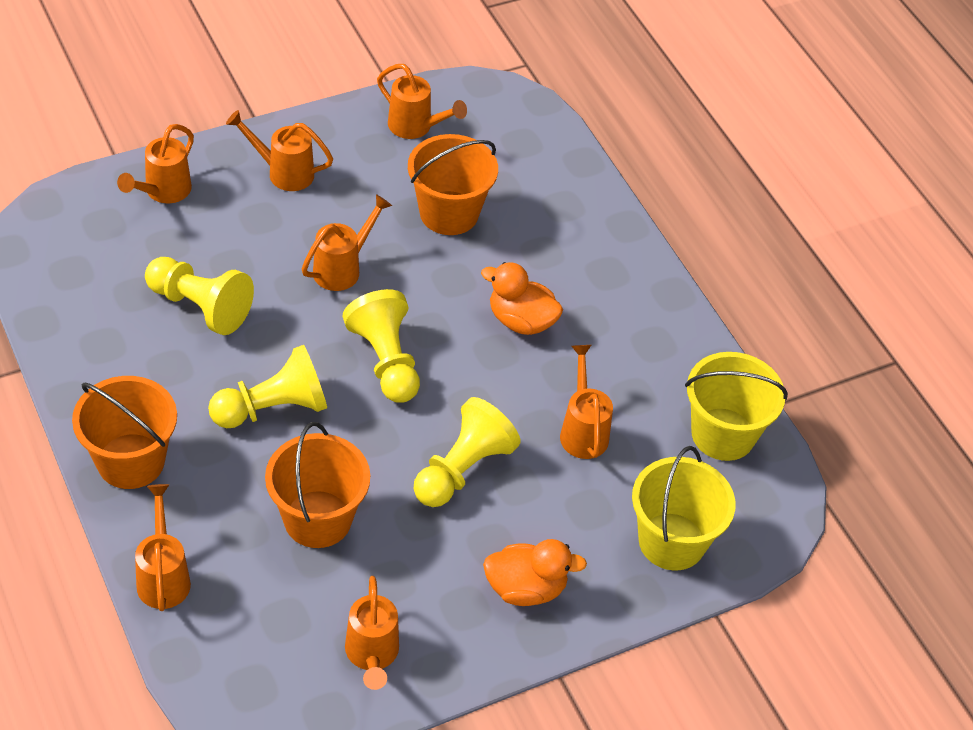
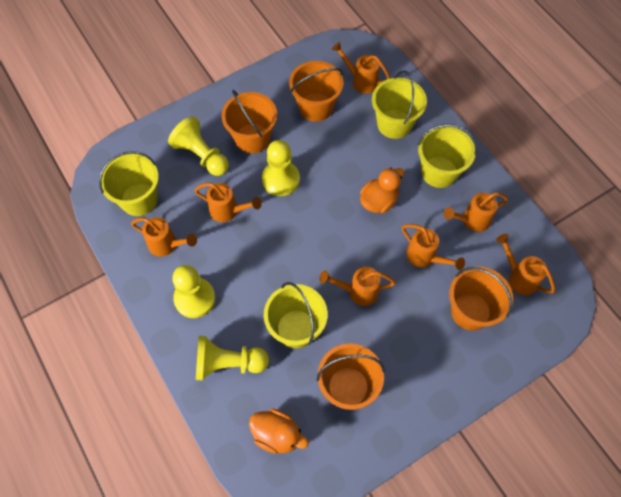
orange bucket: 3 -> 4
yellow bucket: 2 -> 4

